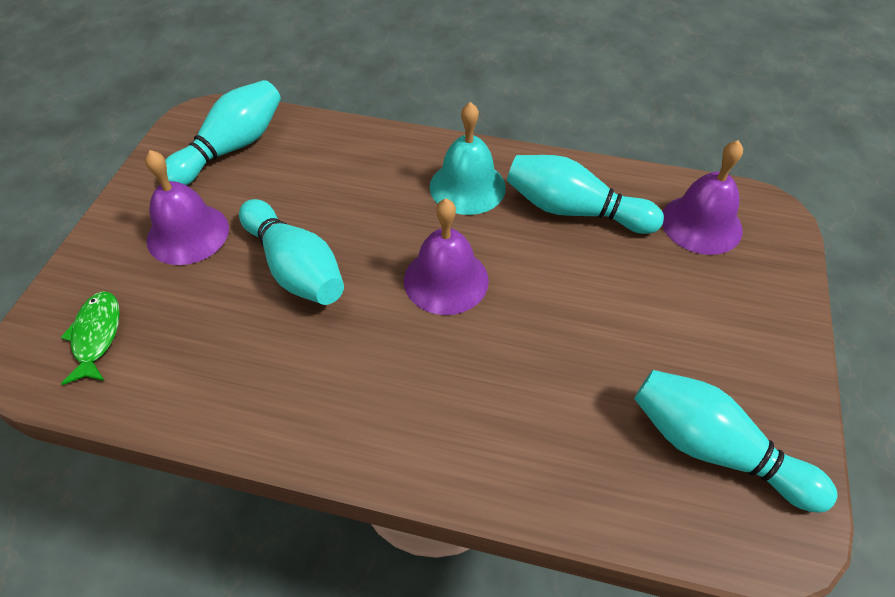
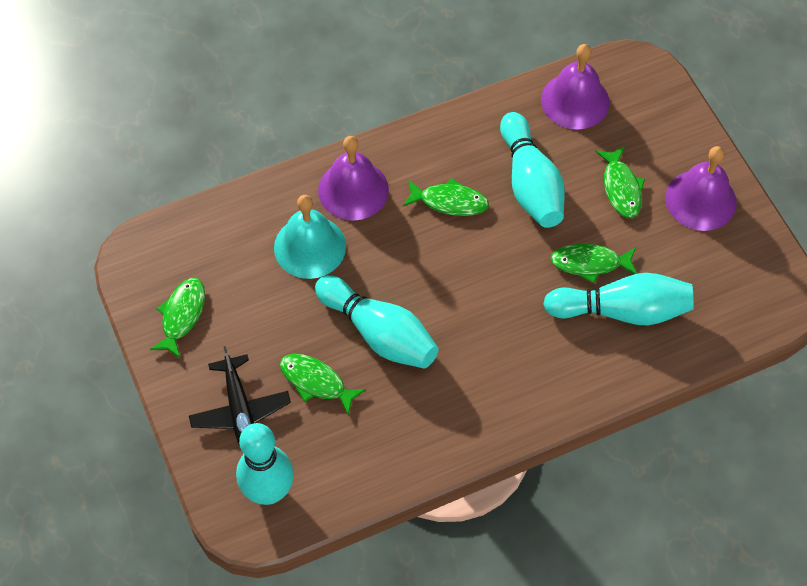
black plane: 0 -> 1
green fish: 1 -> 5

